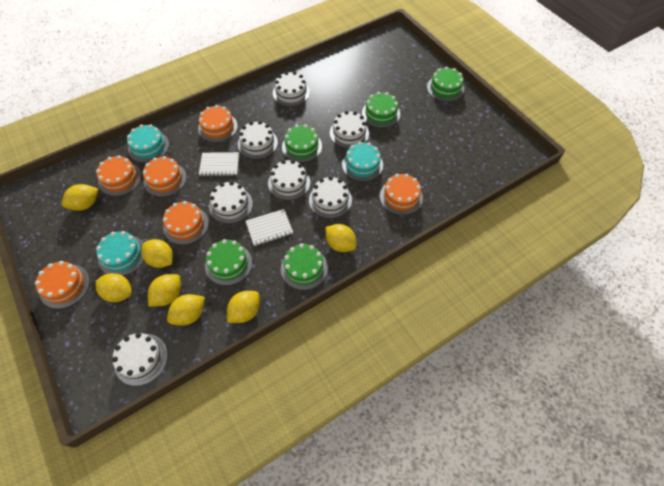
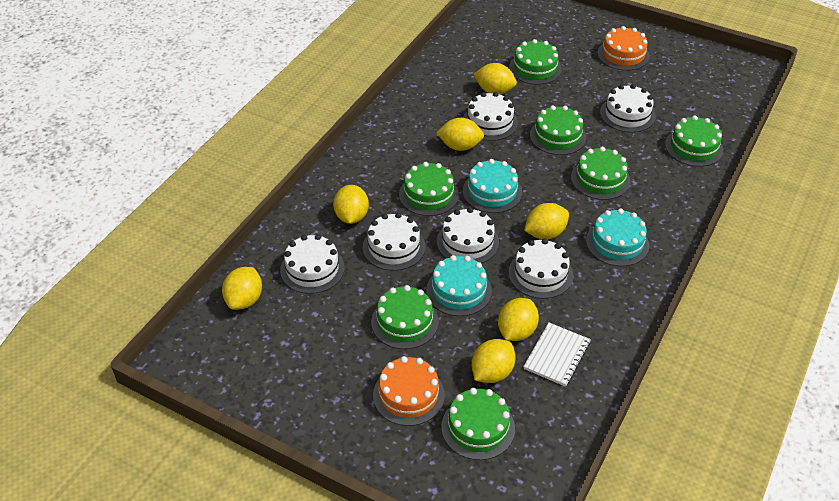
green cake: 5 -> 7
orange cake: 6 -> 2
white cake: 7 -> 6
white notebook: 2 -> 1

